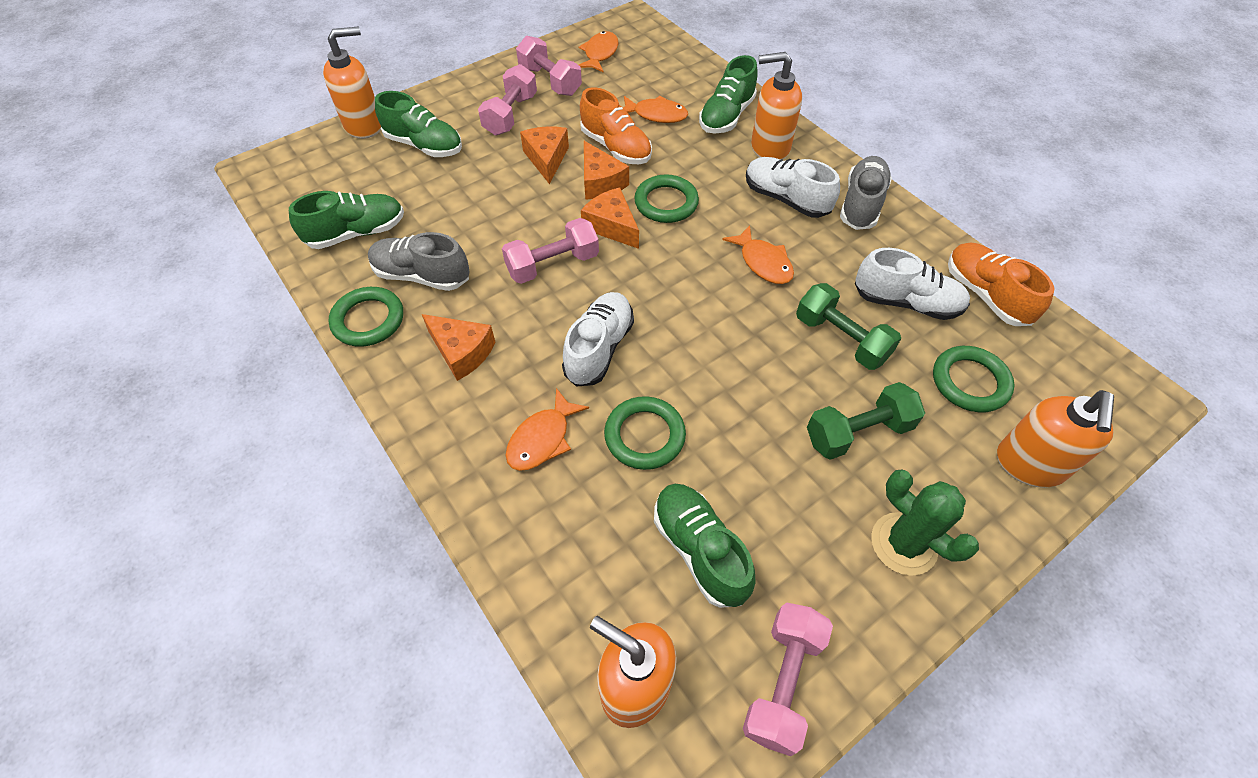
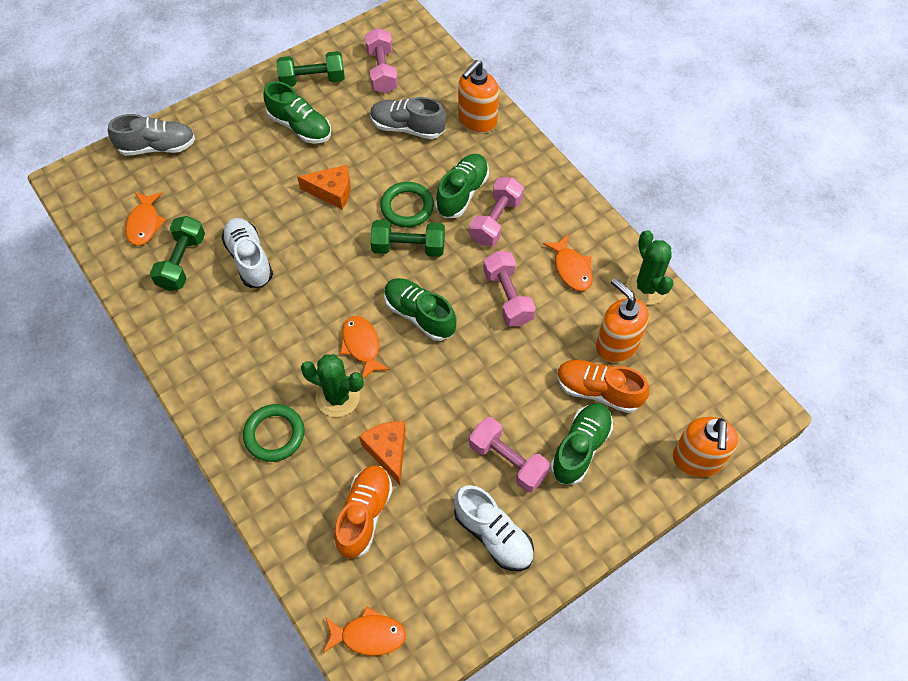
green cactus: 1 -> 2
green dumbbell: 2 -> 3
green ring: 4 -> 2
orange cheese: 4 -> 2
orange soap dispenser: 4 -> 3
white shoe: 3 -> 2

